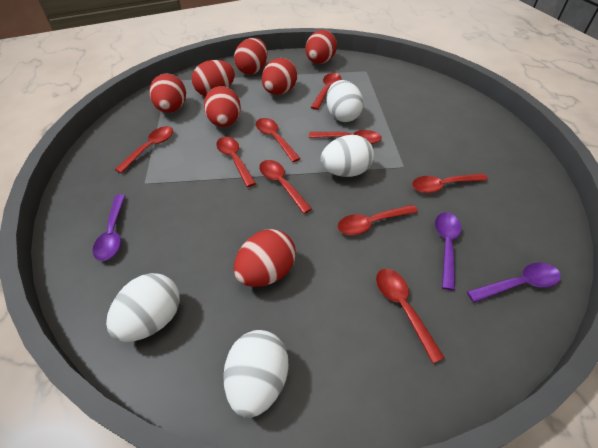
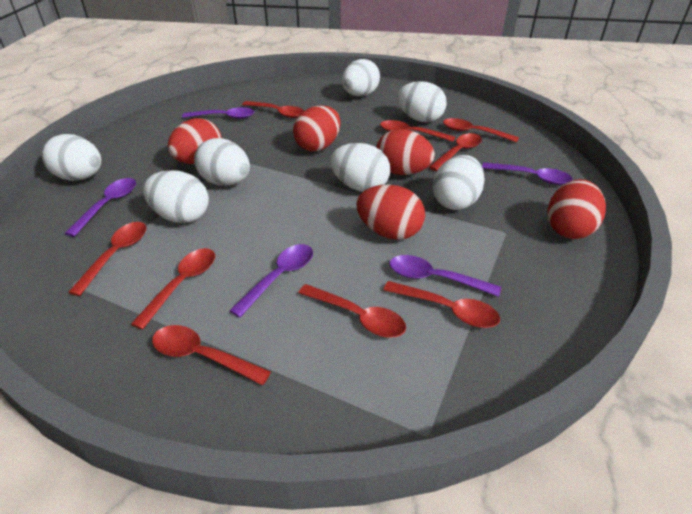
purple spoon: 3 -> 5
red egg: 7 -> 5
white egg: 4 -> 7

